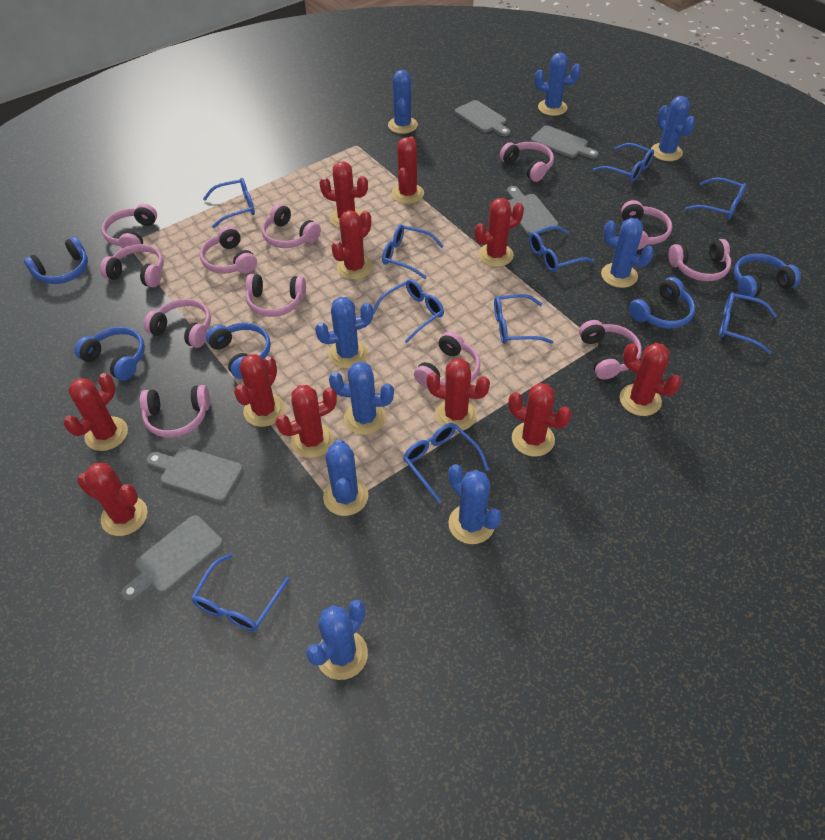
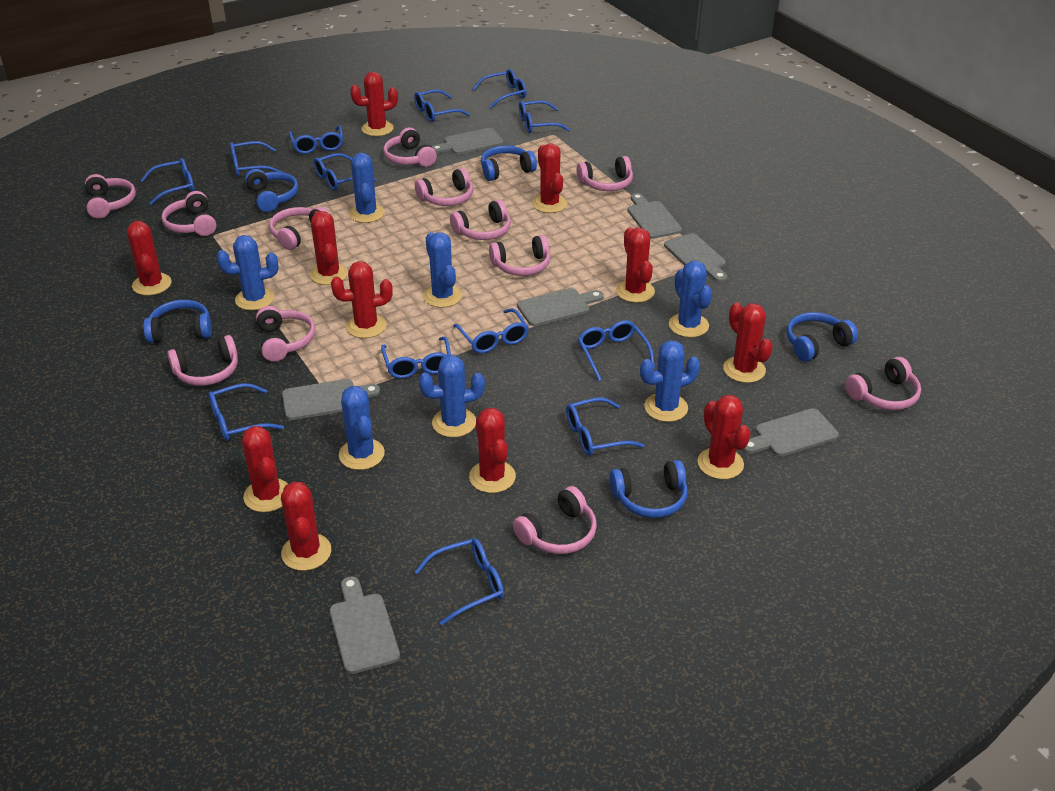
blue cactus: 9 -> 7
blue glasses: 10 -> 13
grey cutting board: 5 -> 7

